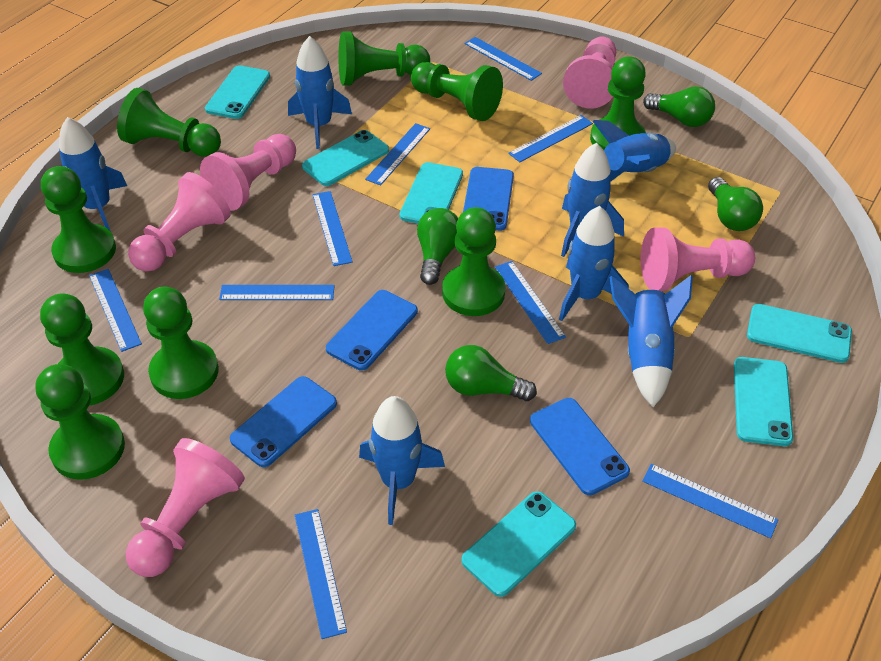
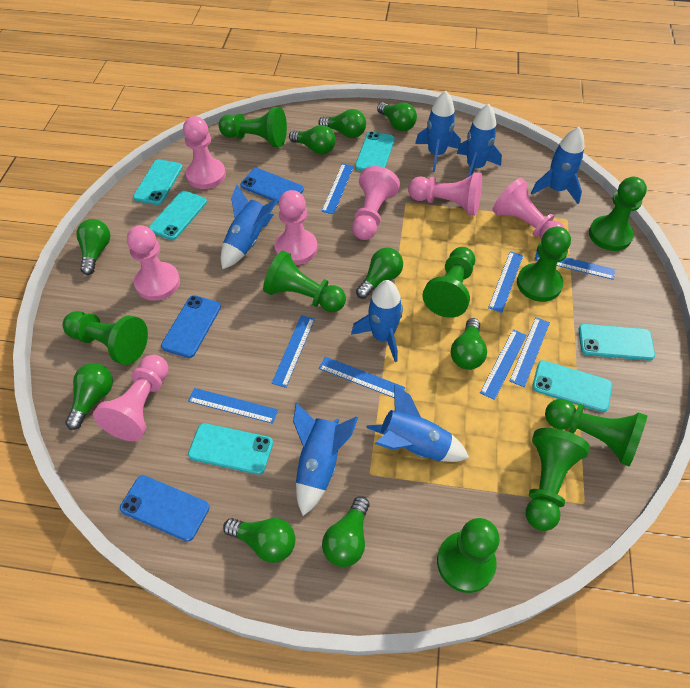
blue phone: 4 -> 3
blue ruler: 9 -> 8
green light bulb: 4 -> 9
pink pawn: 5 -> 7

